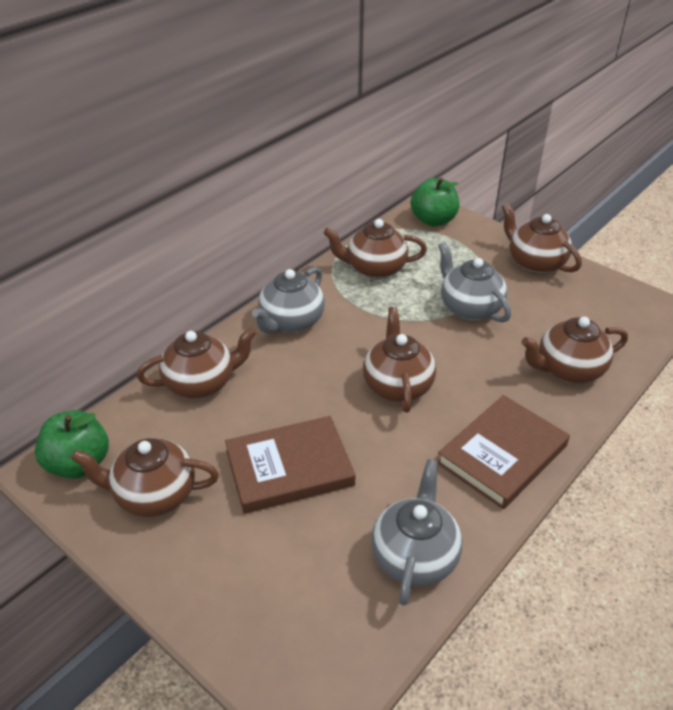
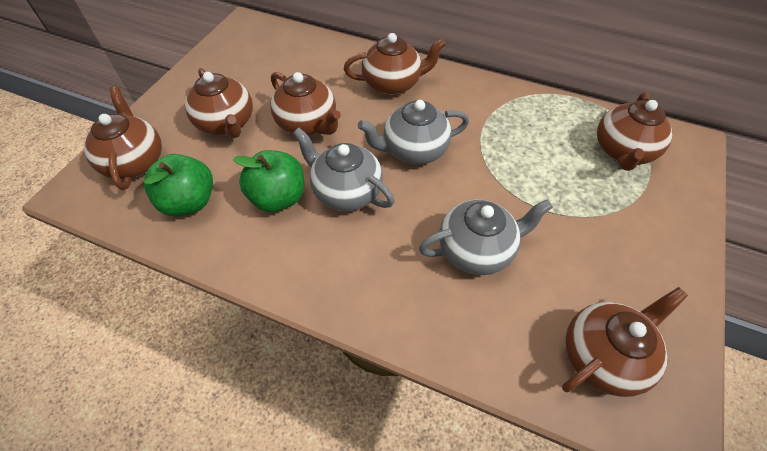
brown book: 2 -> 0

